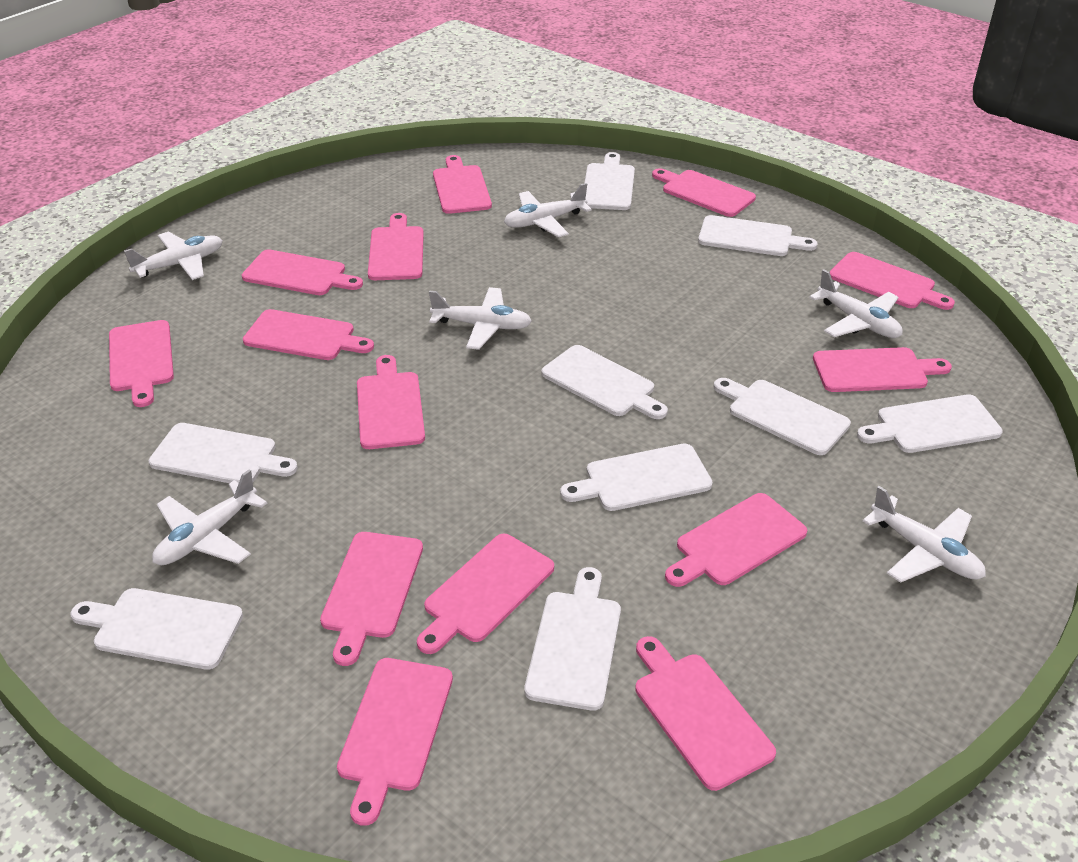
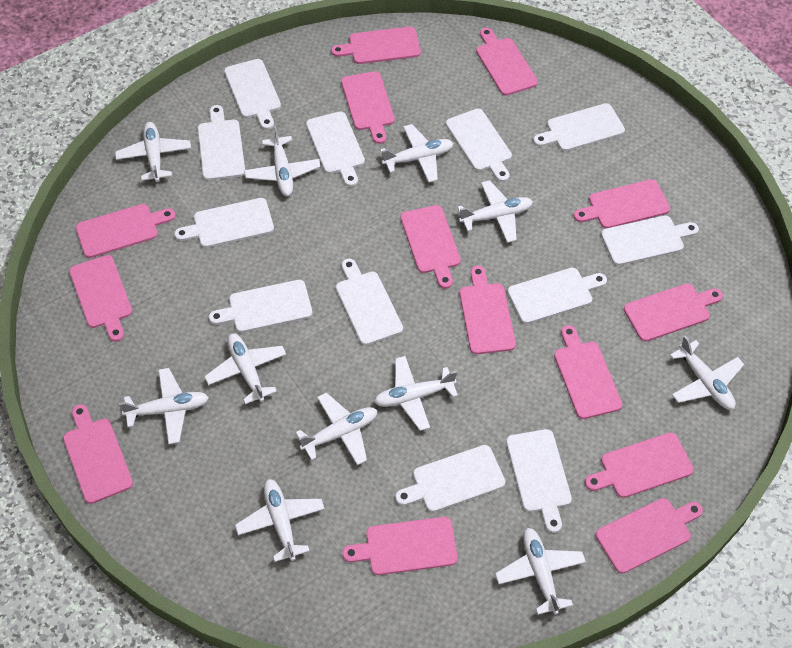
white cutting board: 9 -> 12
white plane: 6 -> 11

